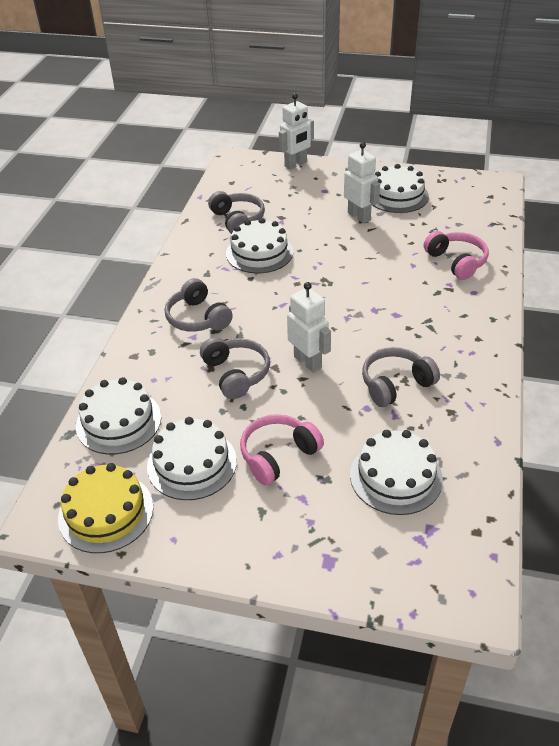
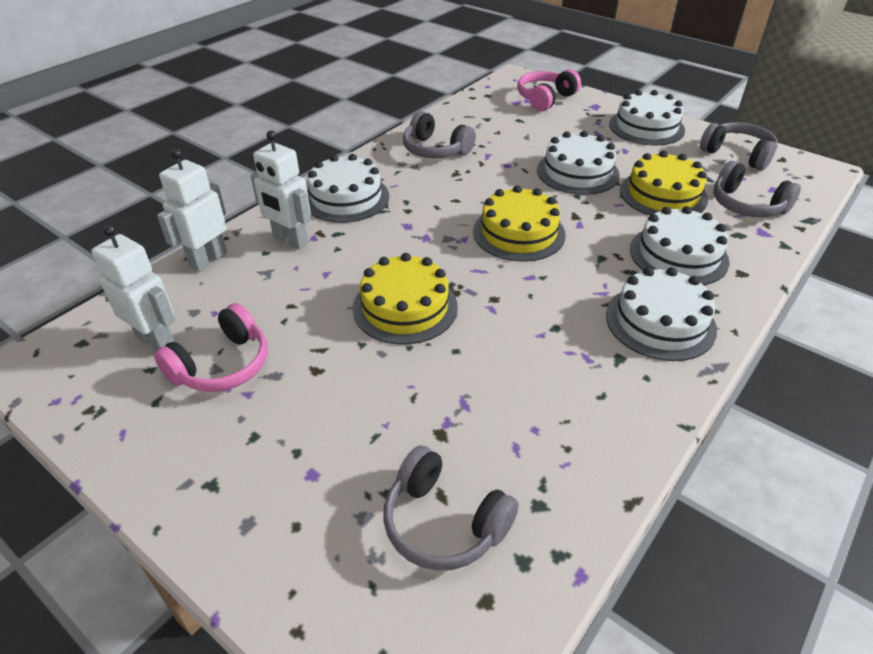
yellow cake: 1 -> 3

